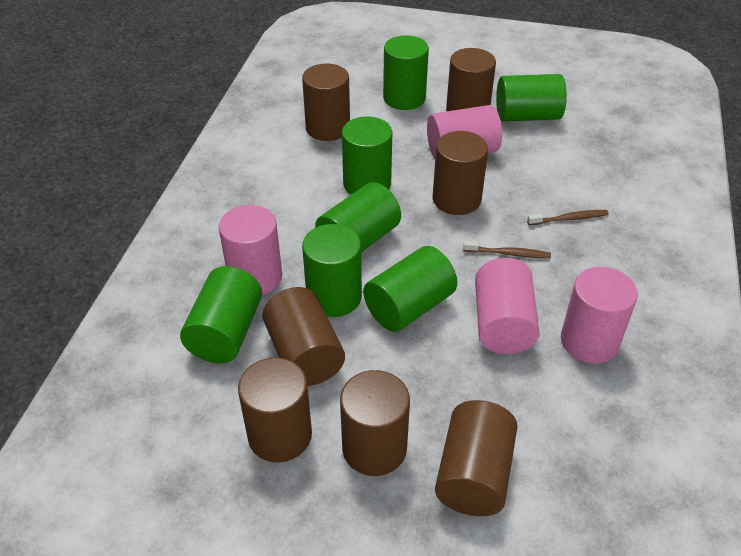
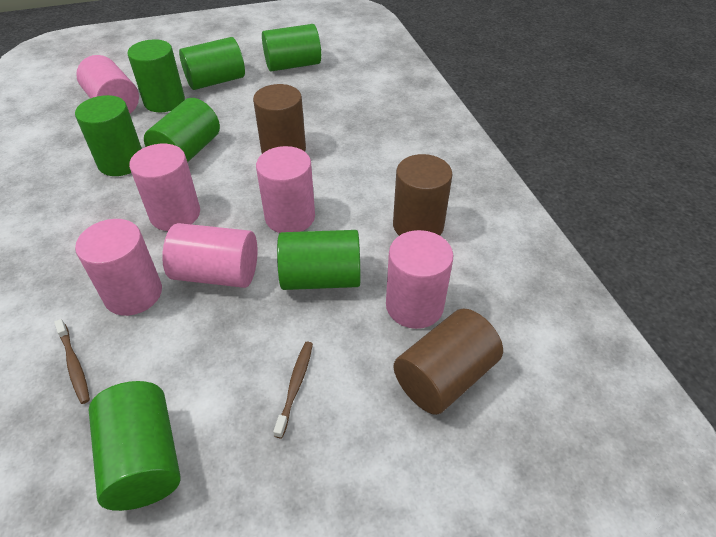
brown cylinder: 7 -> 3
pink cylinder: 4 -> 6

